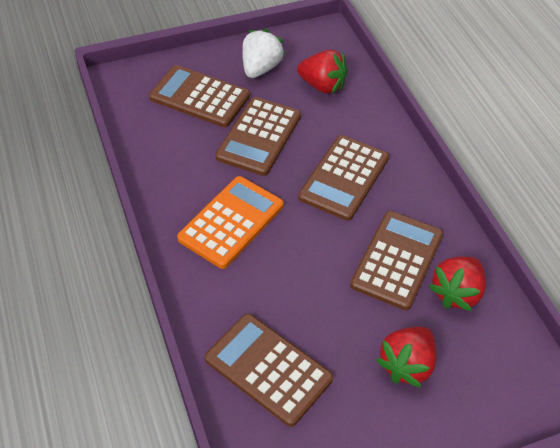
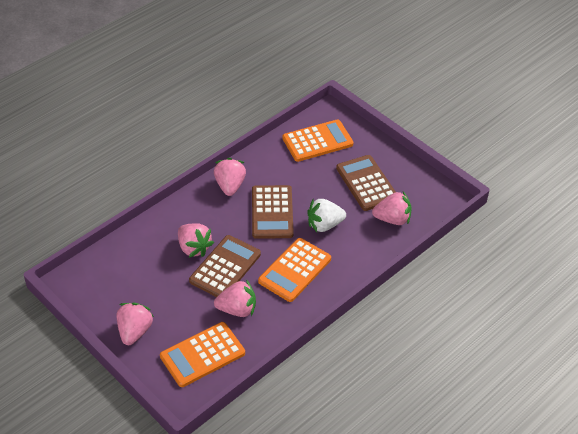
brown calculator: 5 -> 3
orange calculator: 1 -> 3
pink strawberry: 0 -> 5
red strawberry: 3 -> 0

